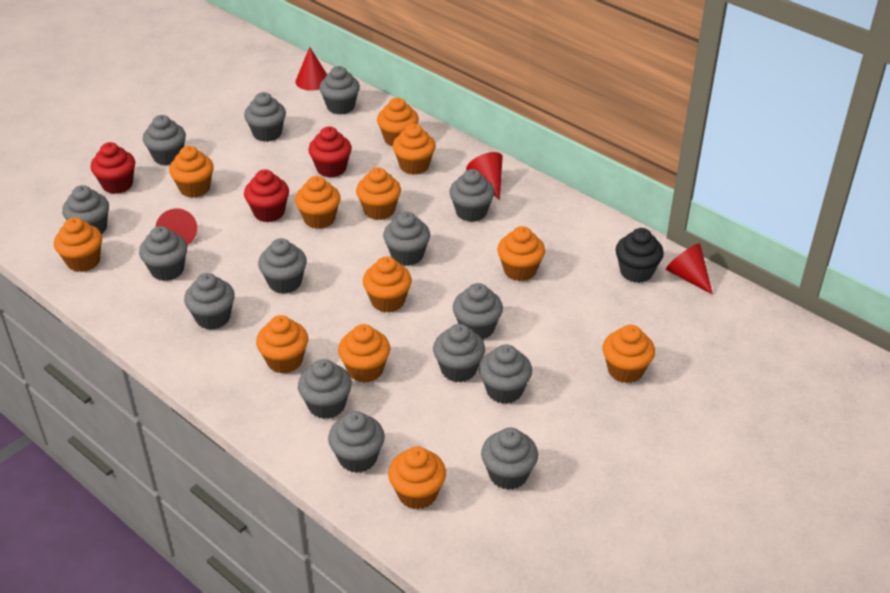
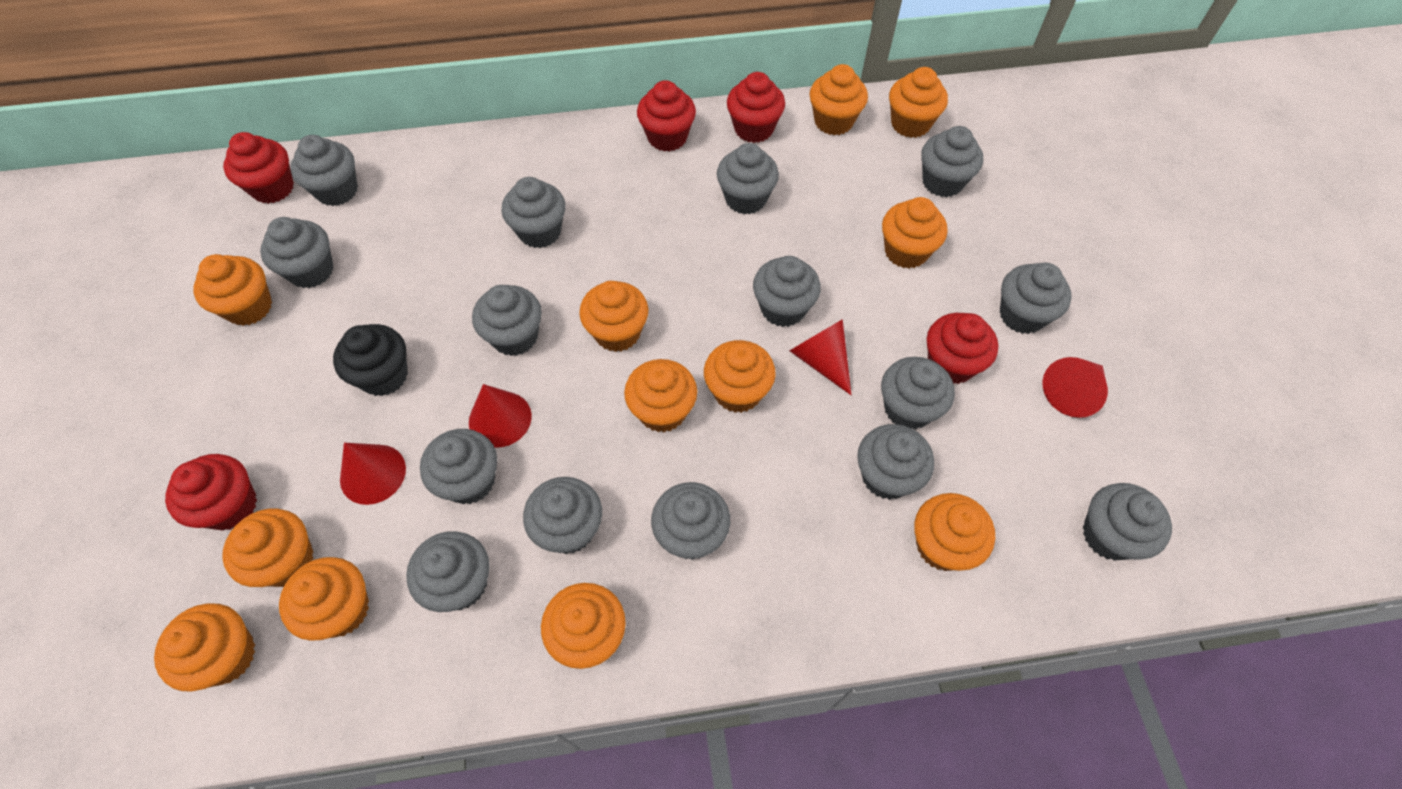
red cupcake: 3 -> 5

